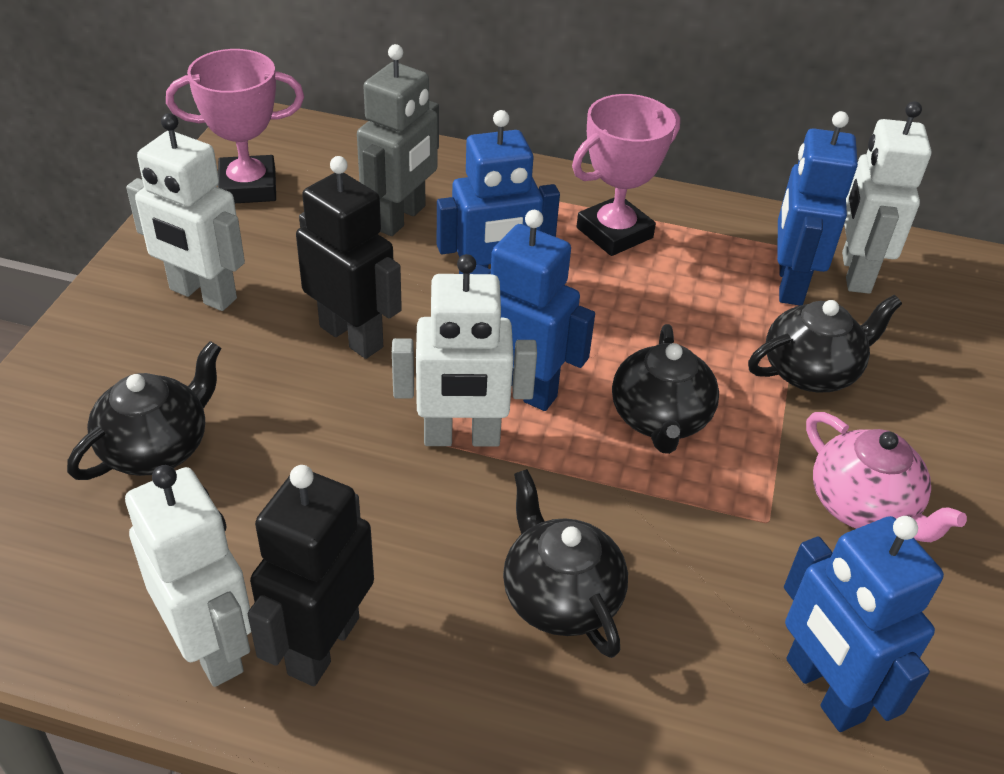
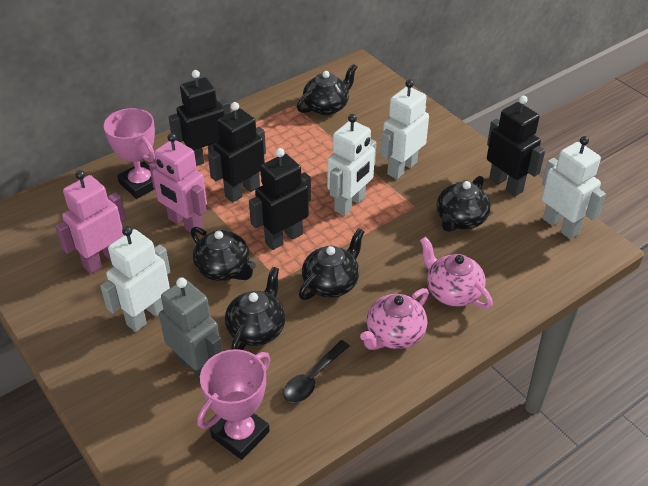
black robot: 2 -> 4
black spoon: 0 -> 1
black teapot: 4 -> 5
blue robot: 4 -> 0
pink robot: 0 -> 2
pink teapot: 1 -> 2

